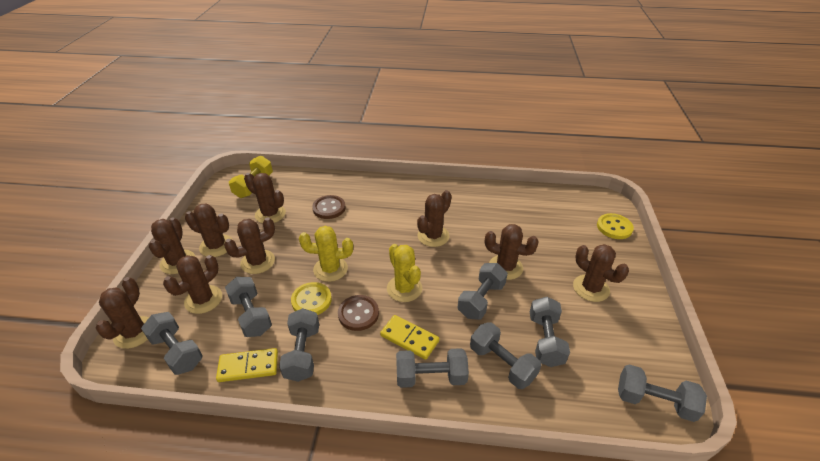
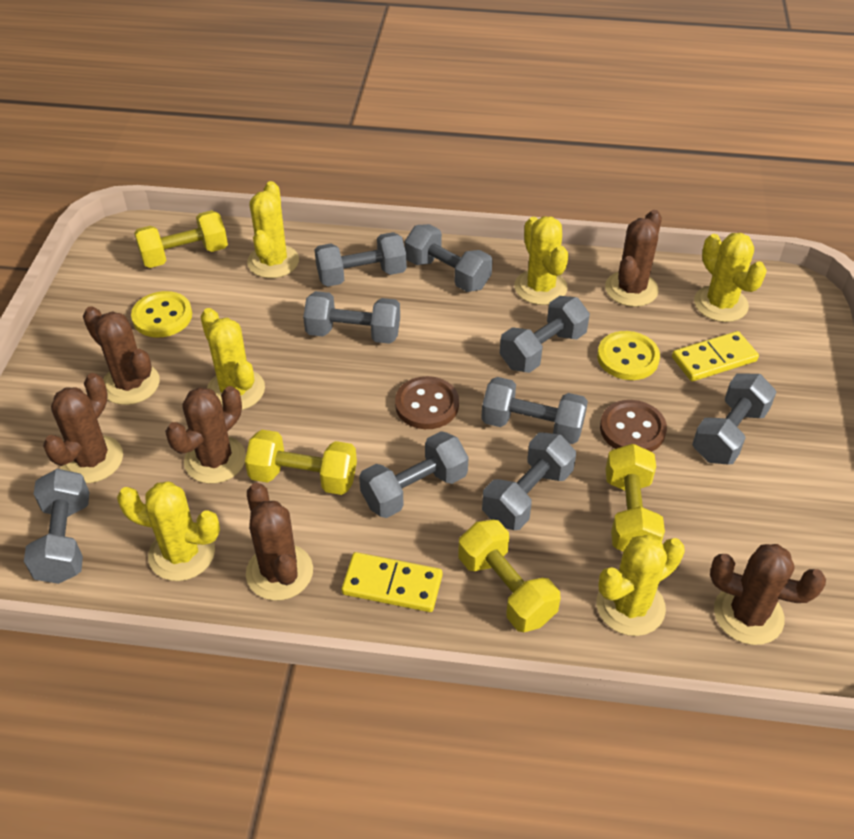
brown cactus: 9 -> 6
grey dumbbell: 8 -> 9
yellow cactus: 2 -> 6
yellow dumbbell: 1 -> 4

